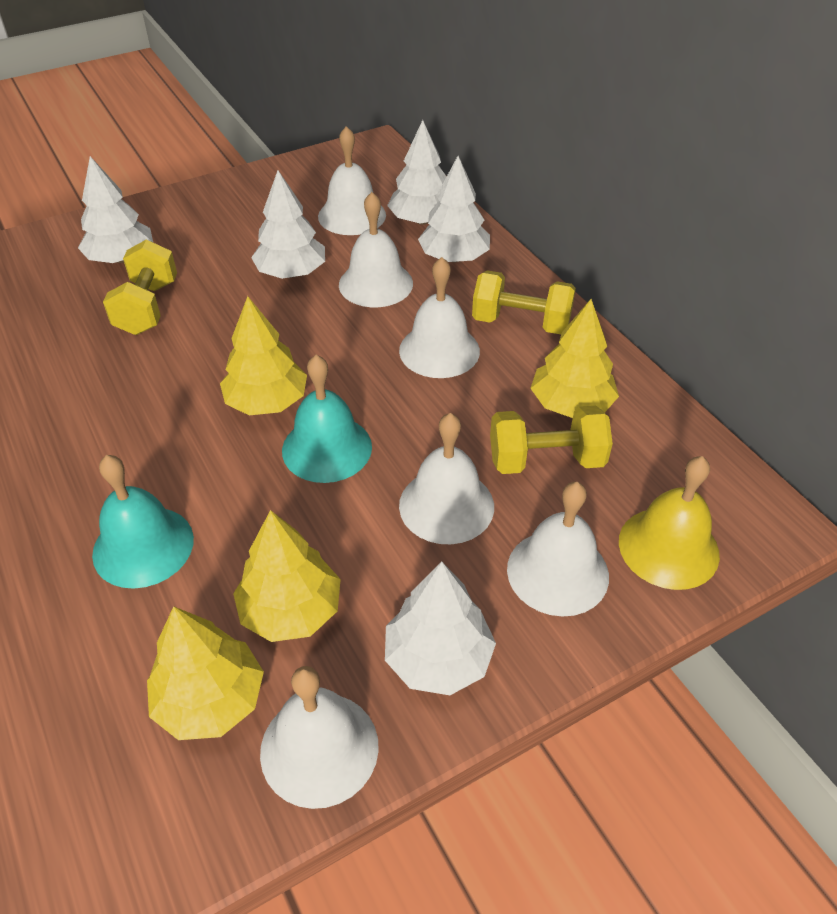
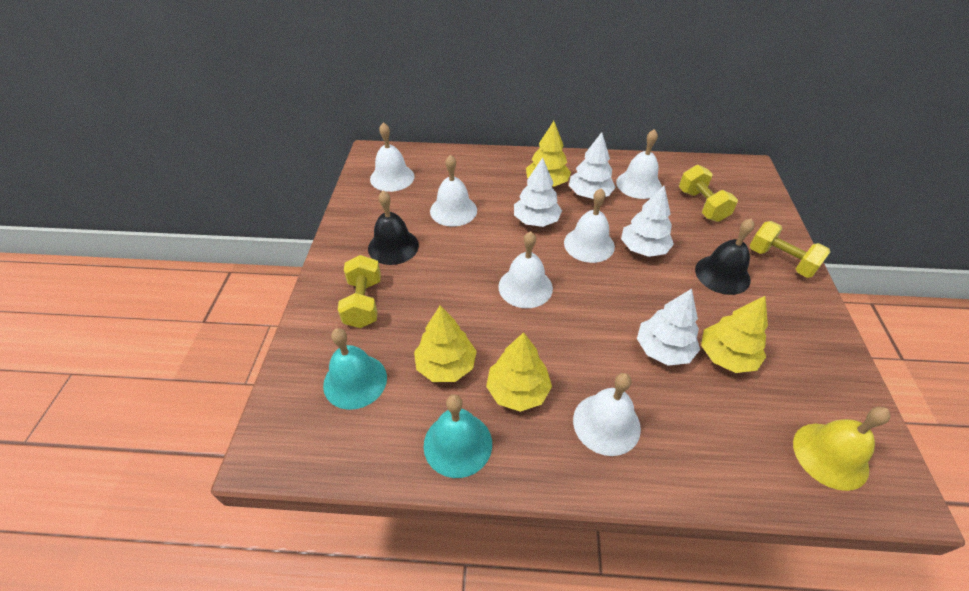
black bell: 0 -> 2
white tree: 5 -> 4

